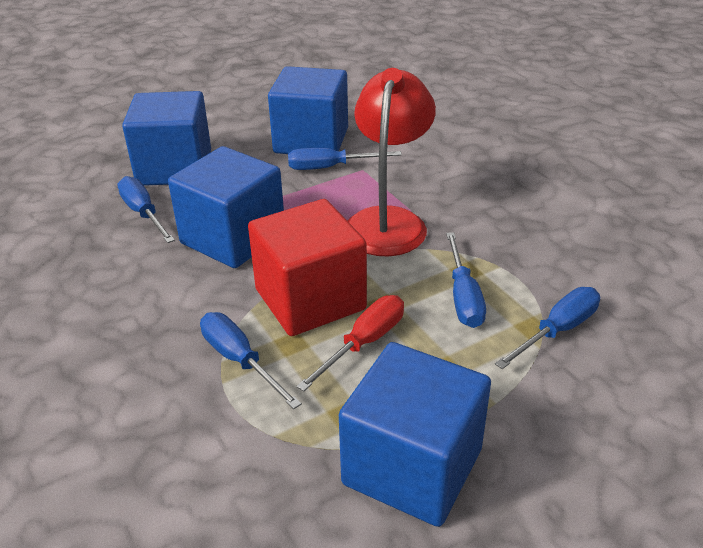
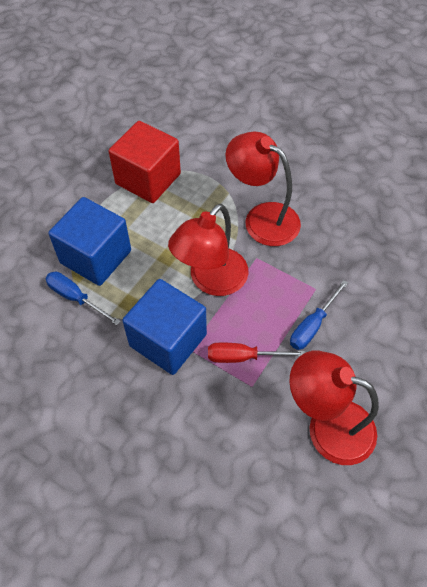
blue cube: 4 -> 2
blue screwdriver: 5 -> 2
red lamp: 1 -> 3

